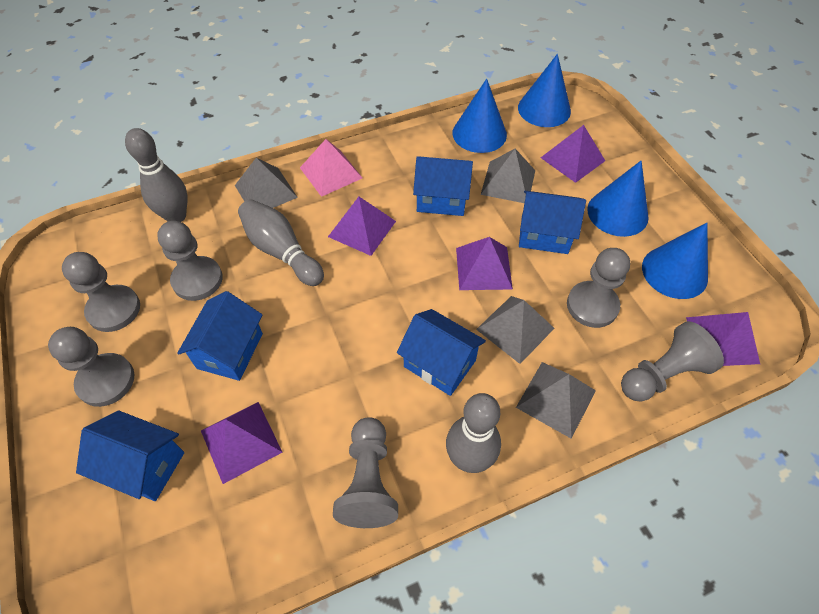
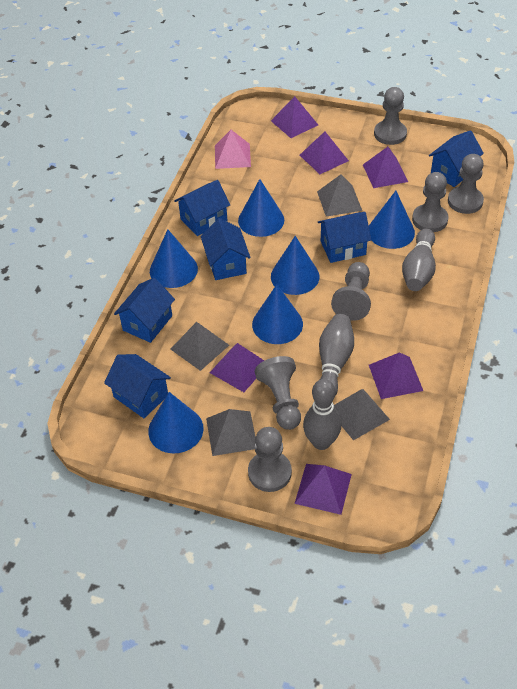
blue cone: 4 -> 6
blue house: 5 -> 6
purple pyramid: 5 -> 6

